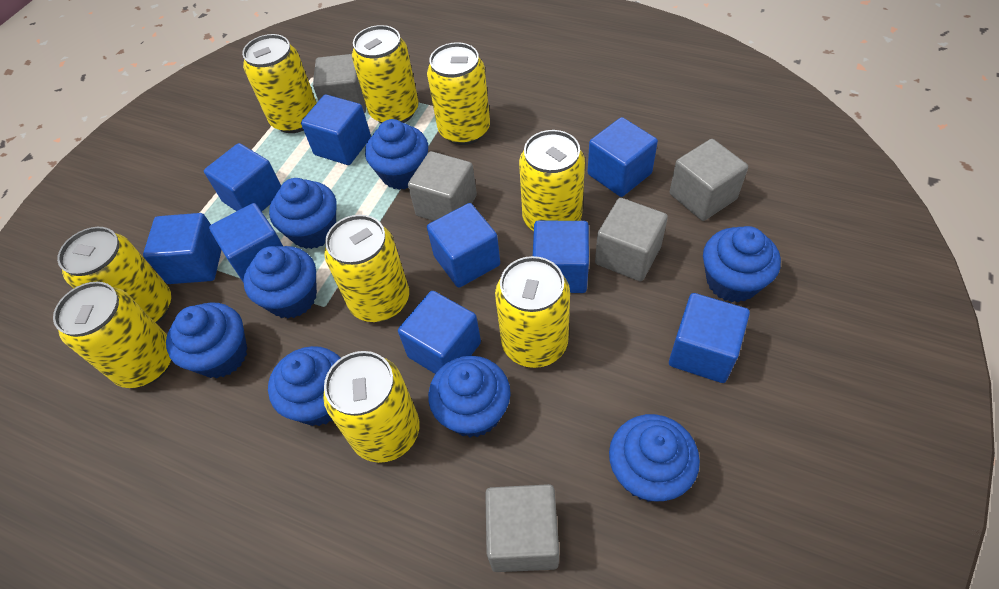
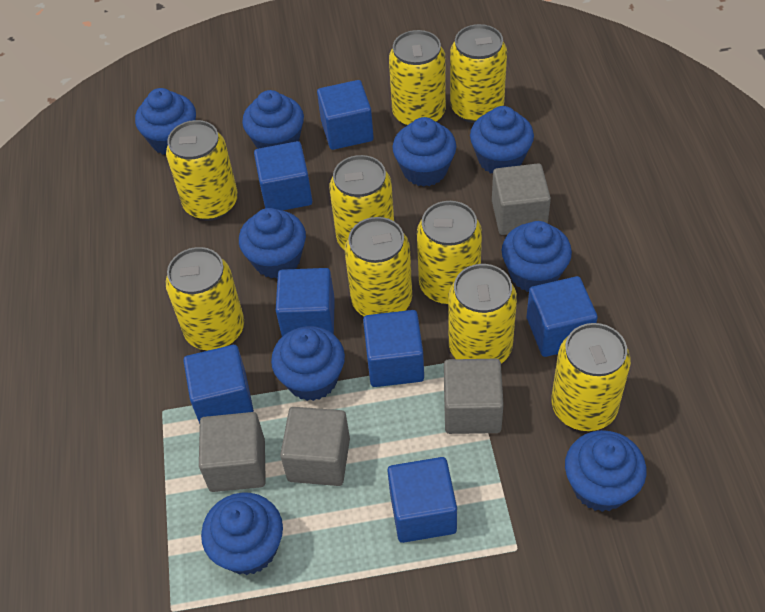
blue cube: 9 -> 7
blue cupcake: 8 -> 9
grey cube: 5 -> 4

